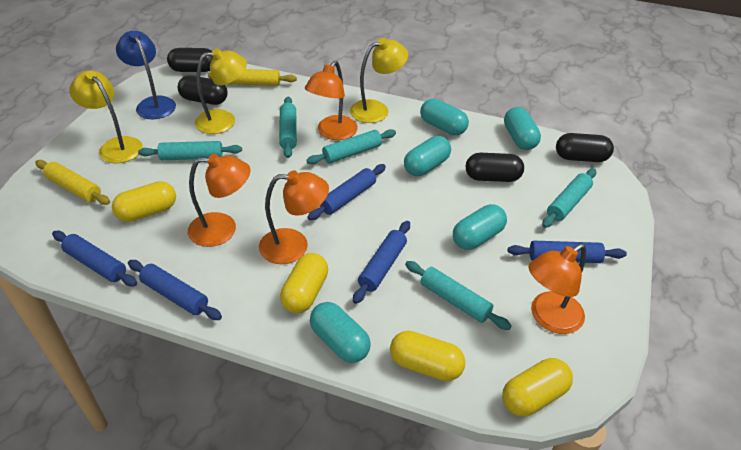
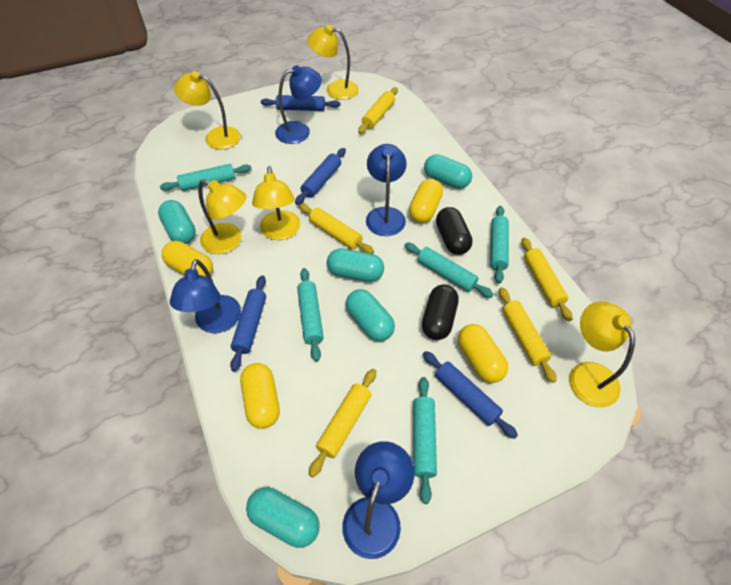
black capsule: 4 -> 2
blue lamp: 1 -> 4
blue rolling pin: 5 -> 4
orange lamp: 4 -> 0
yellow lamp: 3 -> 5
yellow rolling pin: 2 -> 5

